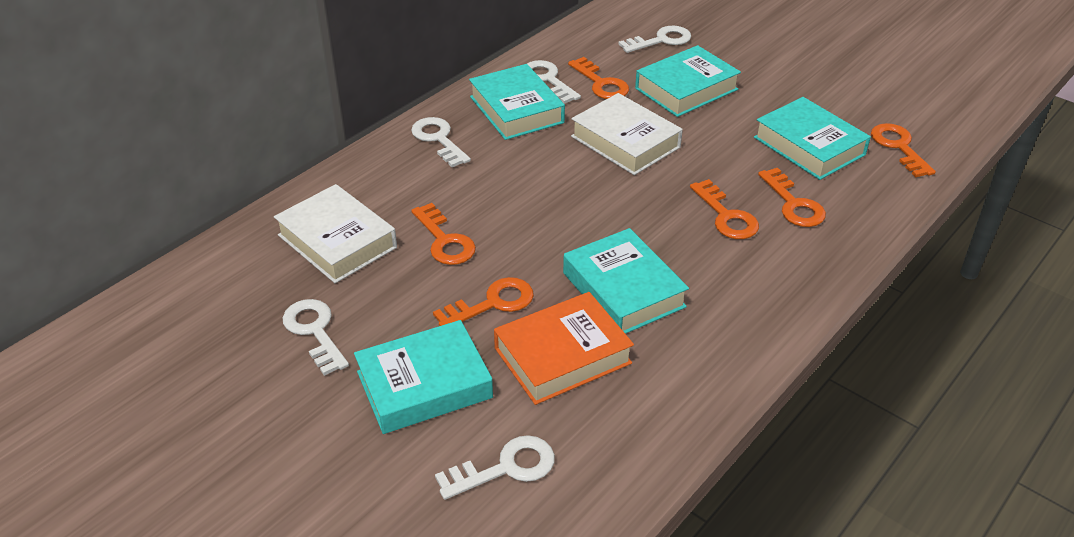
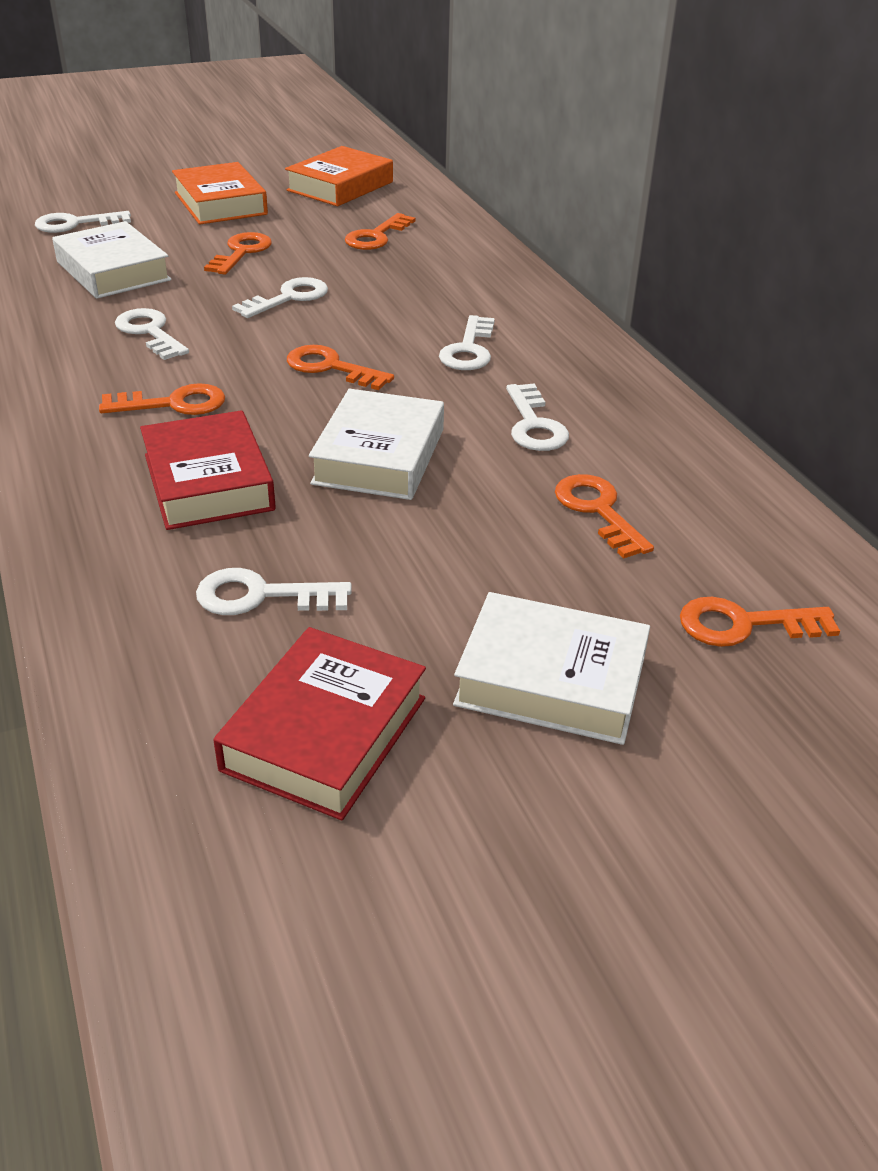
orange book: 1 -> 2
red book: 0 -> 2
turquoise book: 5 -> 0
white book: 2 -> 3
white key: 5 -> 6

